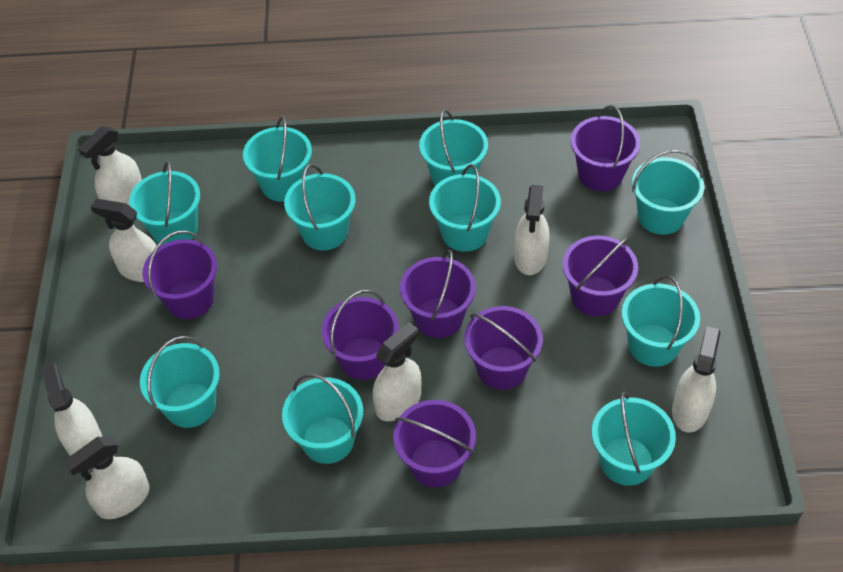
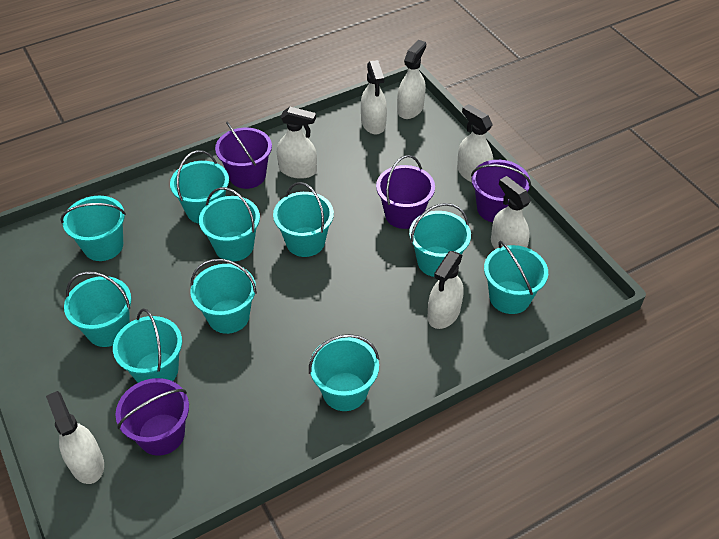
purple bucket: 7 -> 4

